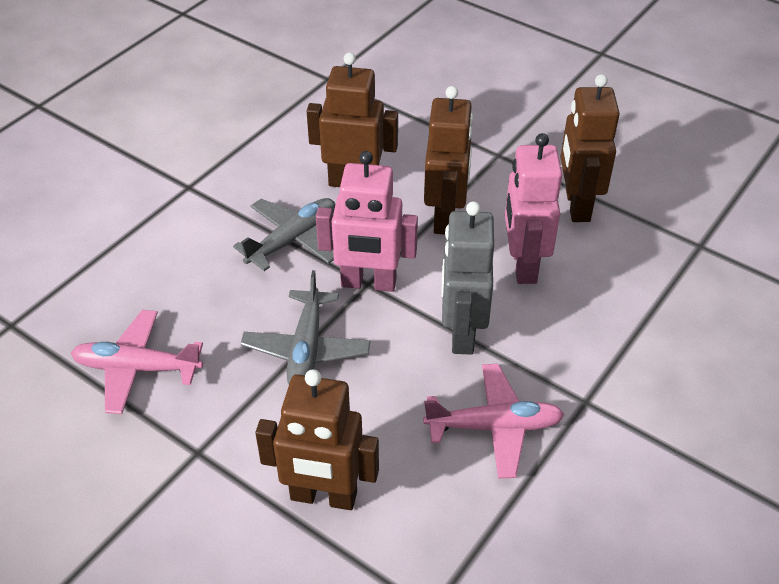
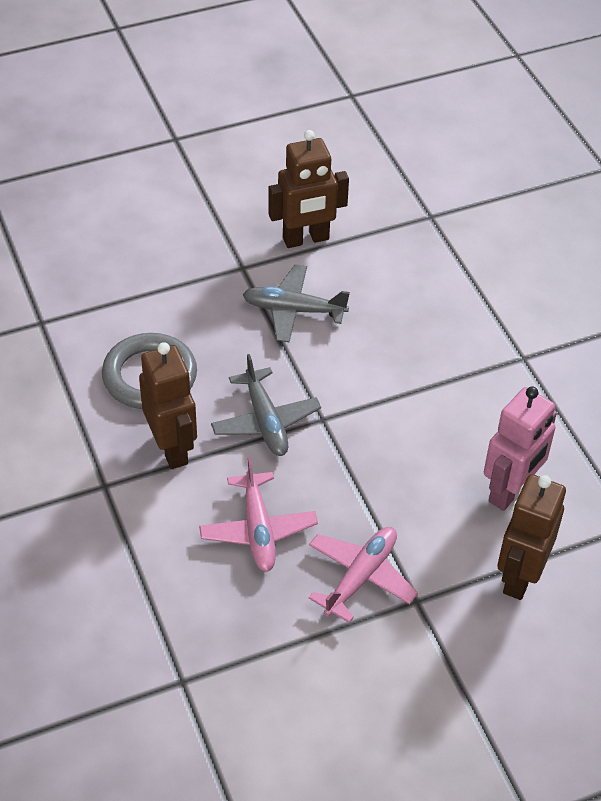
brown robot: 4 -> 3
grey ring: 0 -> 1
grey robot: 1 -> 0
pink robot: 2 -> 1

